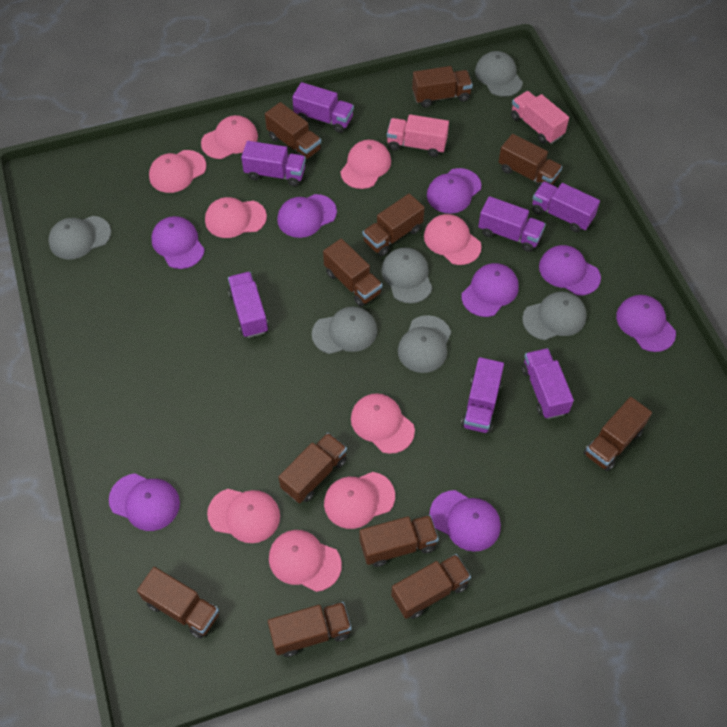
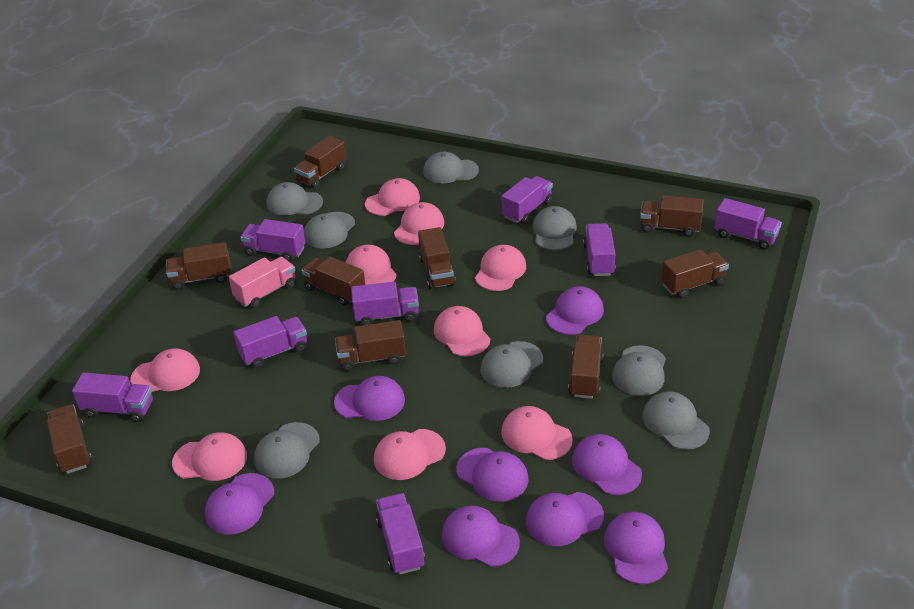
brown truck: 11 -> 9
grey cap: 6 -> 8
pink truck: 2 -> 1
purple truck: 7 -> 8

